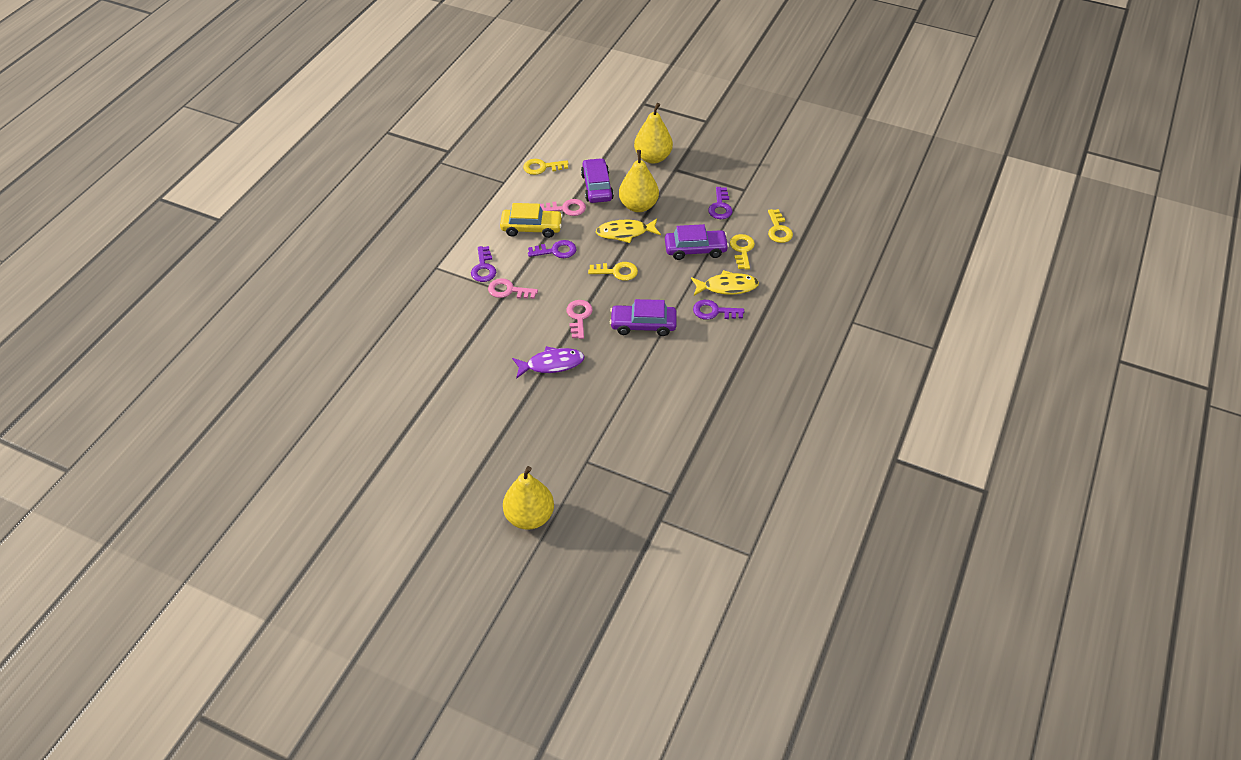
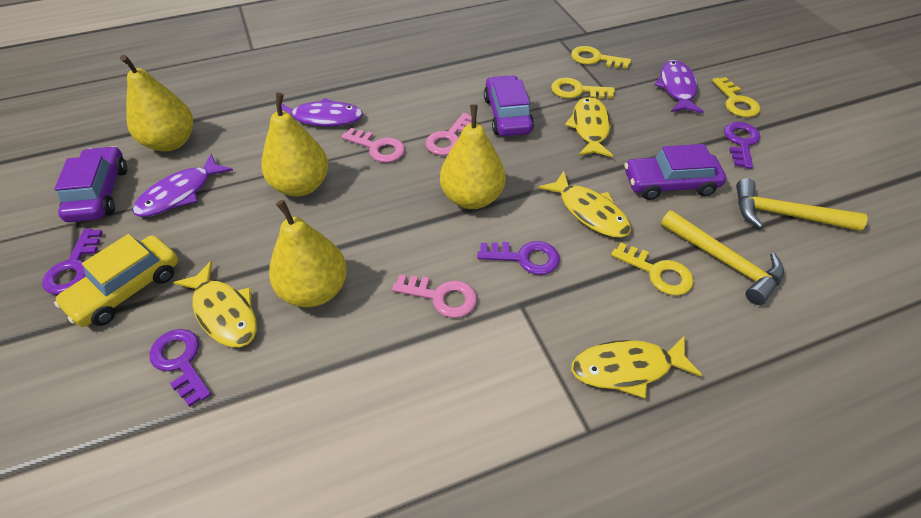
purple fish: 1 -> 3
yellow fish: 2 -> 4
yellow hammer: 0 -> 2
yellow pear: 3 -> 4

